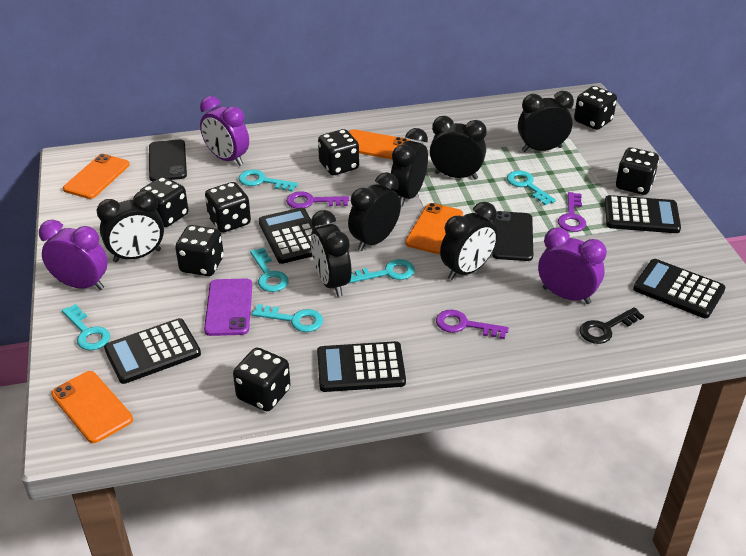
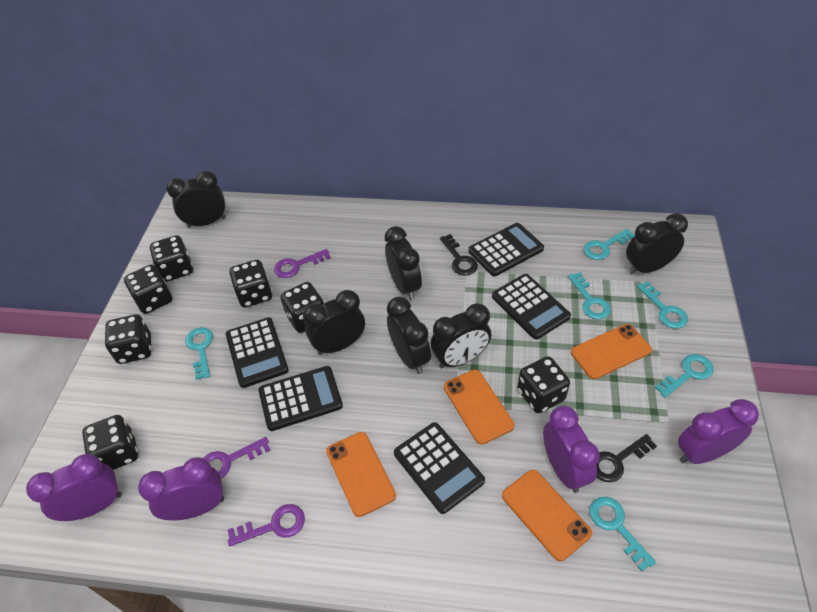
black clock: 7 -> 6
black key: 1 -> 2
black phone: 2 -> 0
purple clock: 3 -> 4
purple phone: 1 -> 0

